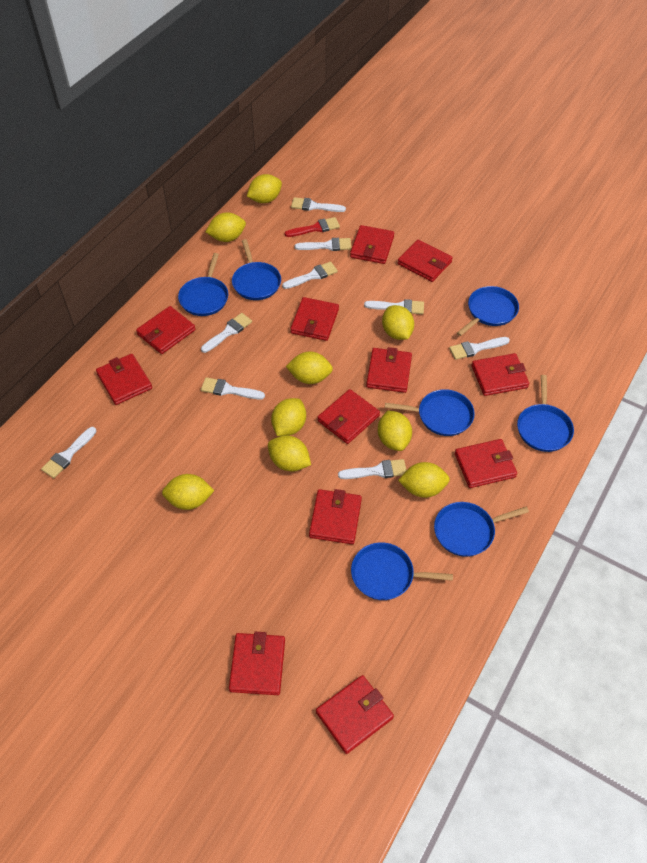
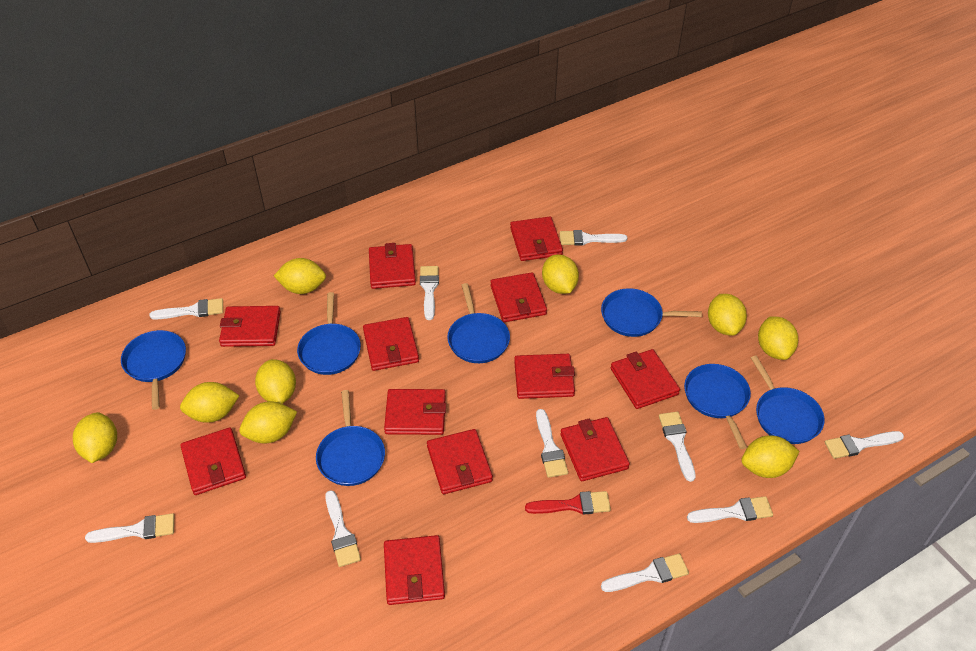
white brush: 9 -> 10

